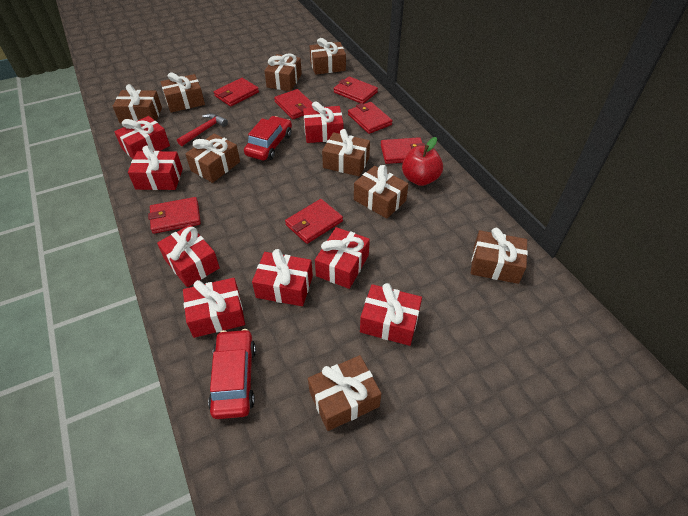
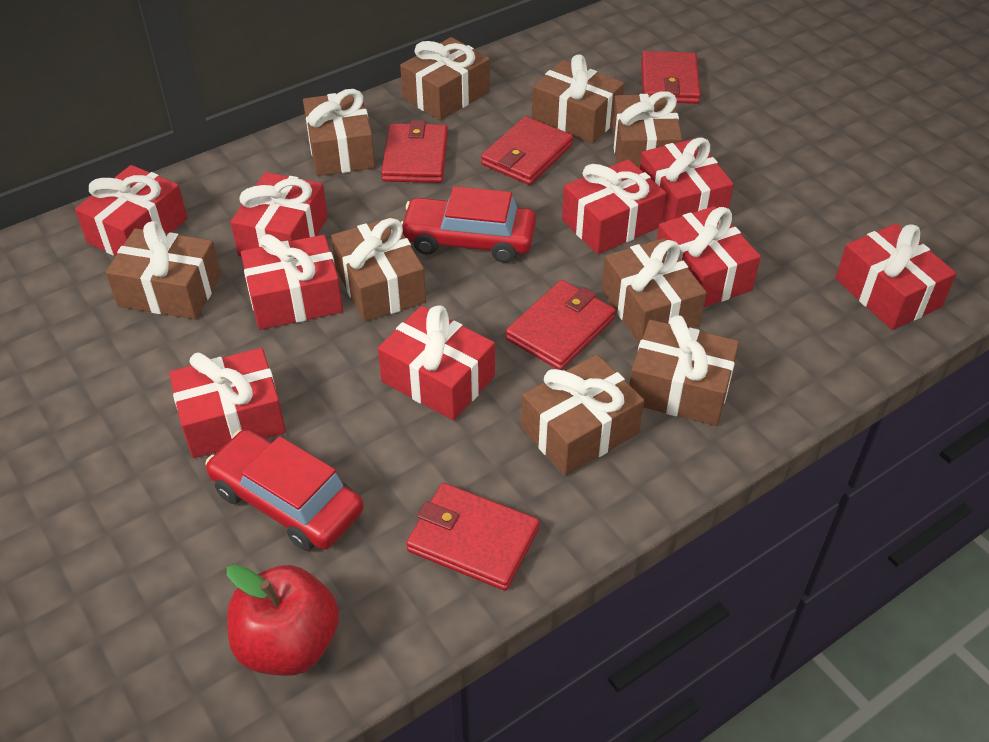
red gift: 8 -> 9
red hammer: 1 -> 0
red wallet: 7 -> 5

